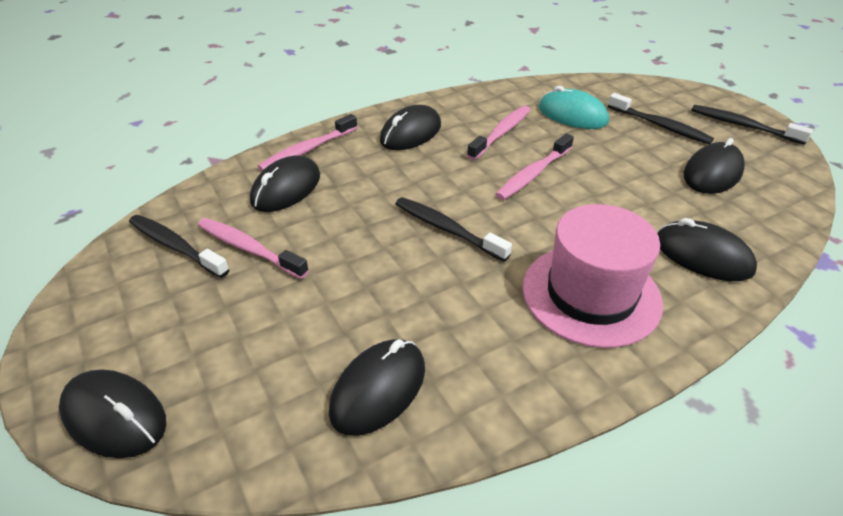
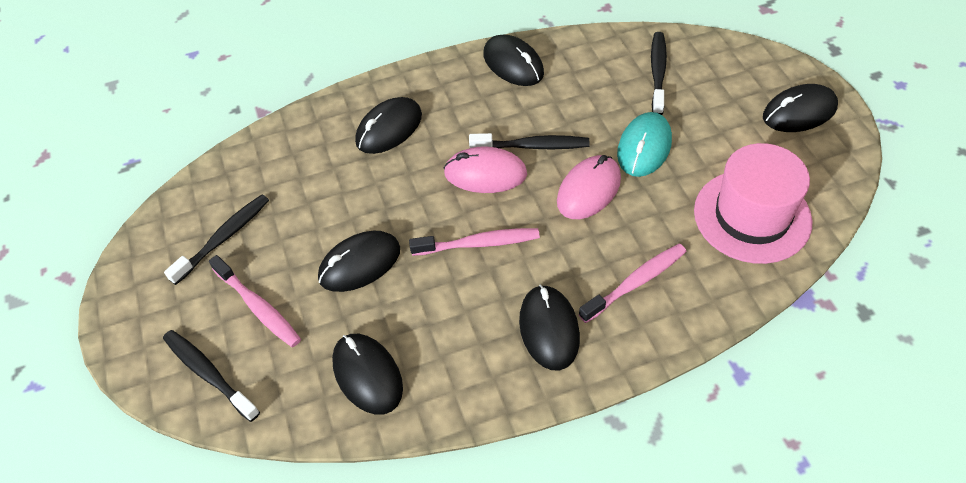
pink mouse: 0 -> 2
pink toothbrush: 4 -> 3

